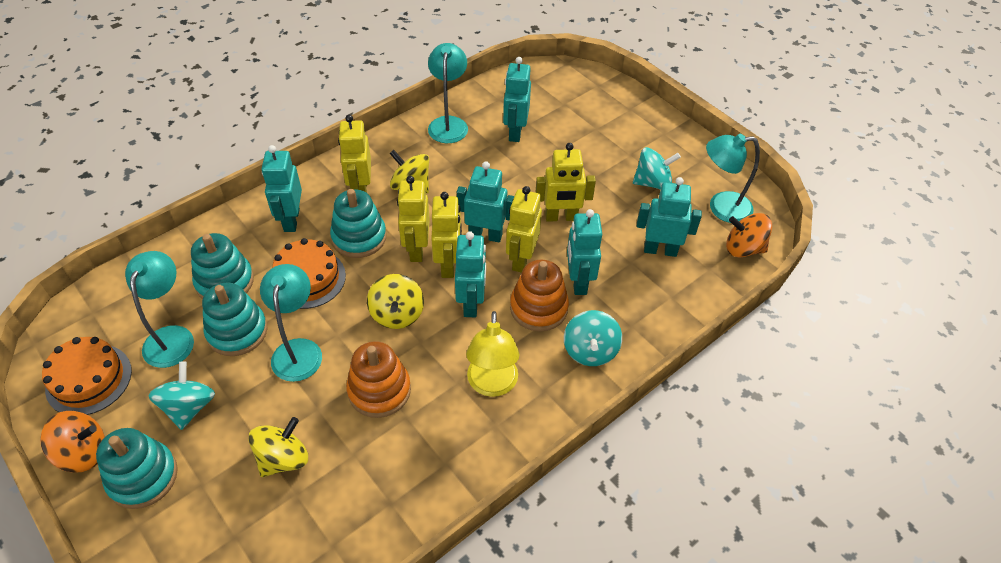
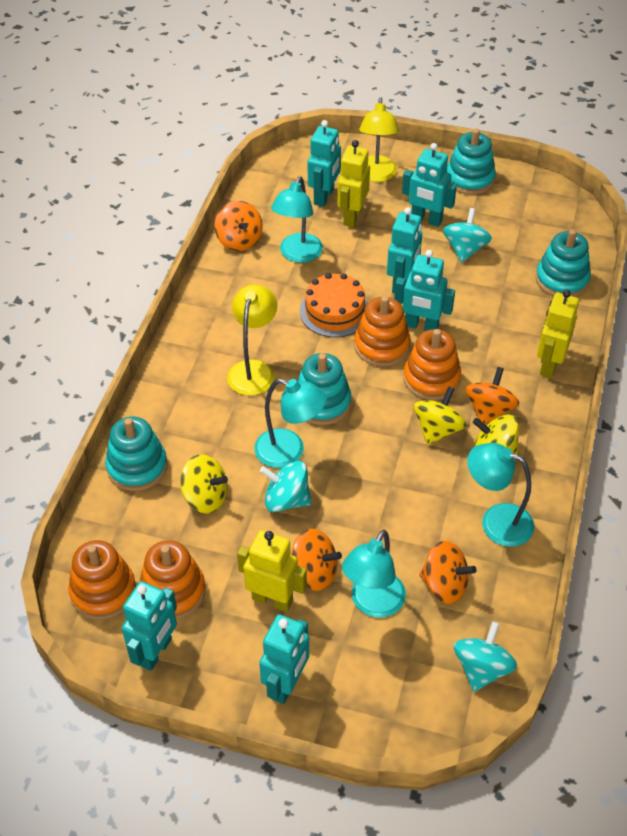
orange cake: 2 -> 1
orange spinning top: 2 -> 4
orange stacking toy: 2 -> 4
yellow lamp: 1 -> 2
yellow robot: 5 -> 3

